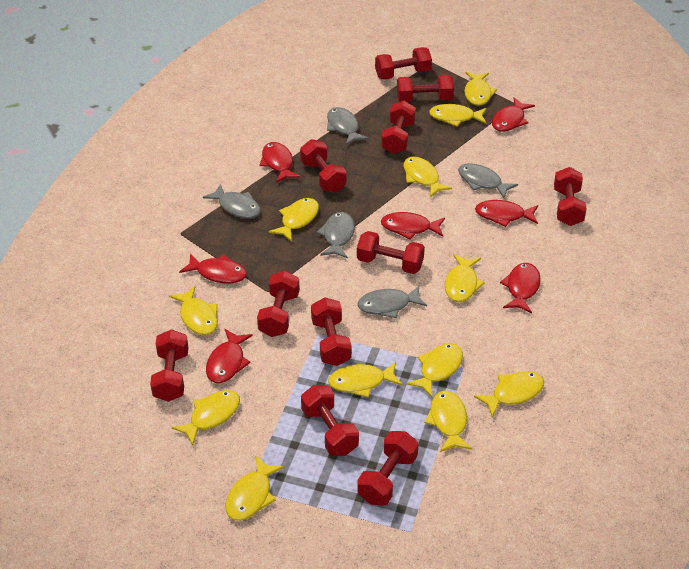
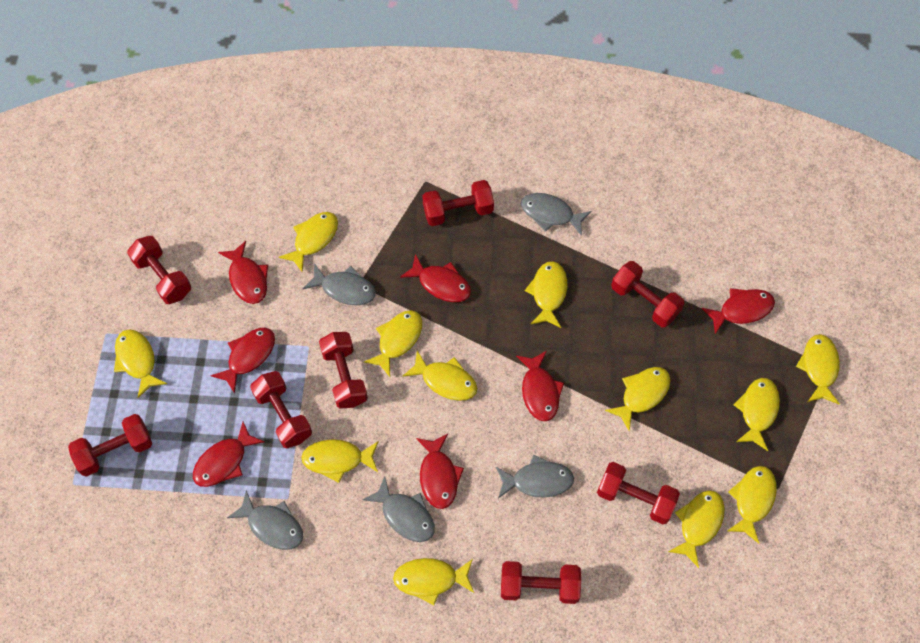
red dumbbell: 11 -> 8

